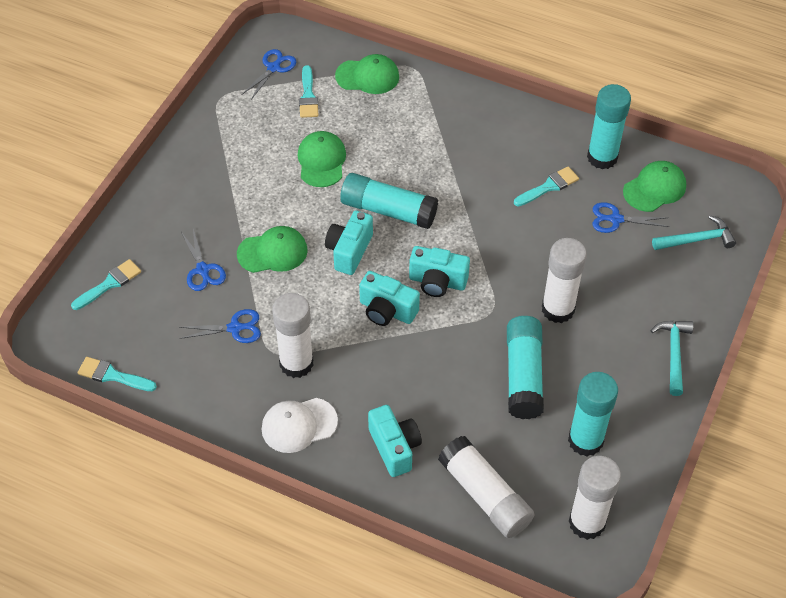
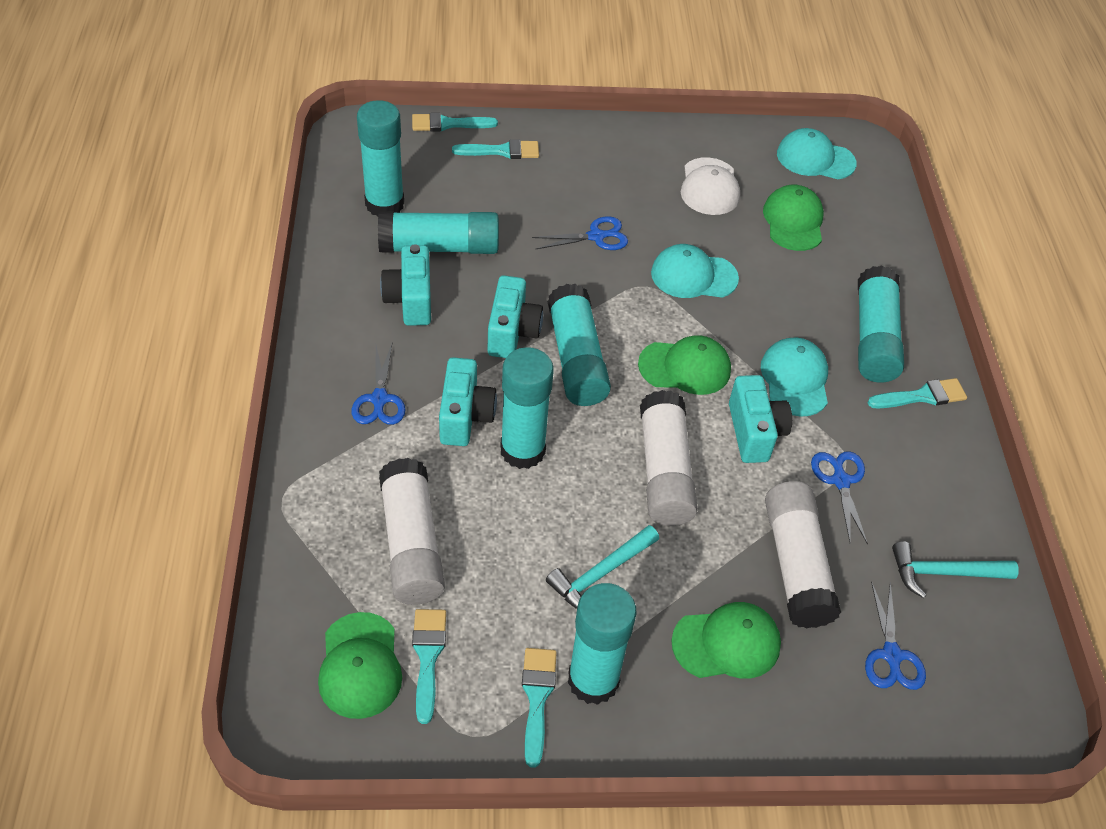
turquoise brush: 4 -> 5
turquoise cap: 0 -> 3
turquoise glue stick: 4 -> 6
white glue stick: 4 -> 3

